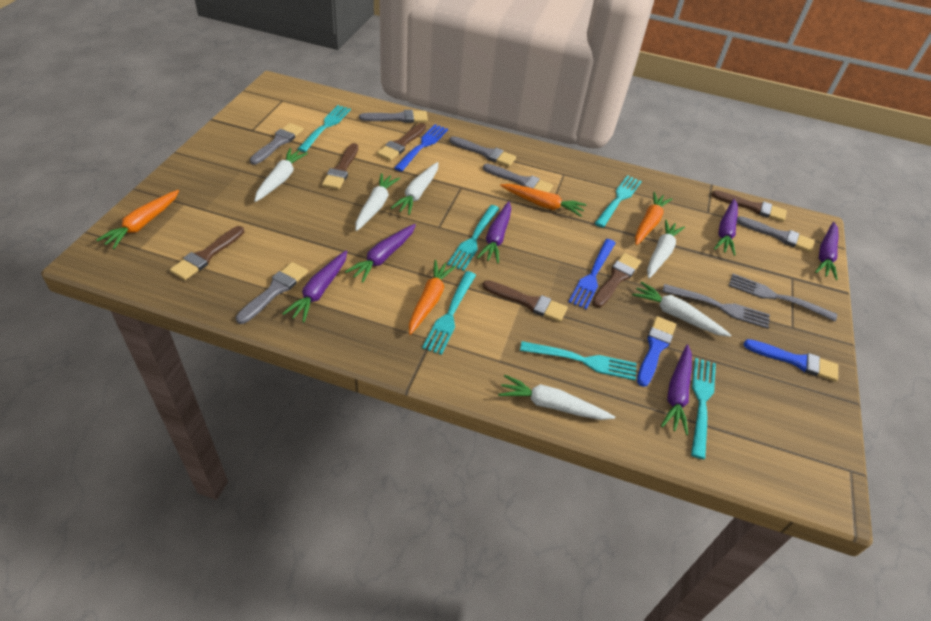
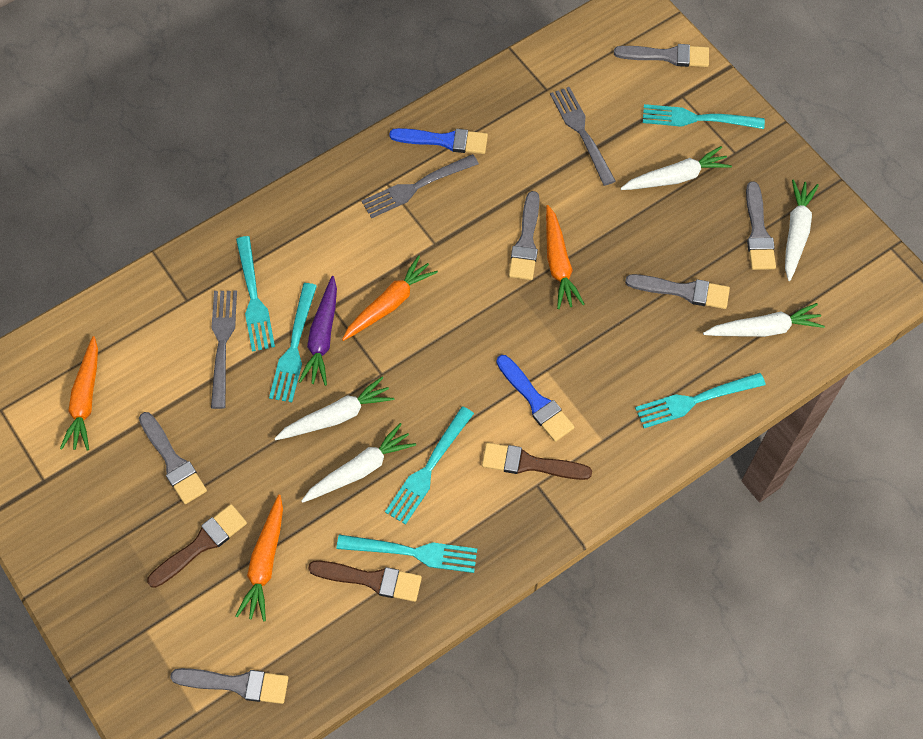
blue fork: 2 -> 0
brown brush: 6 -> 3
grey fork: 2 -> 3
purple carrot: 6 -> 1
white carrot: 6 -> 5

